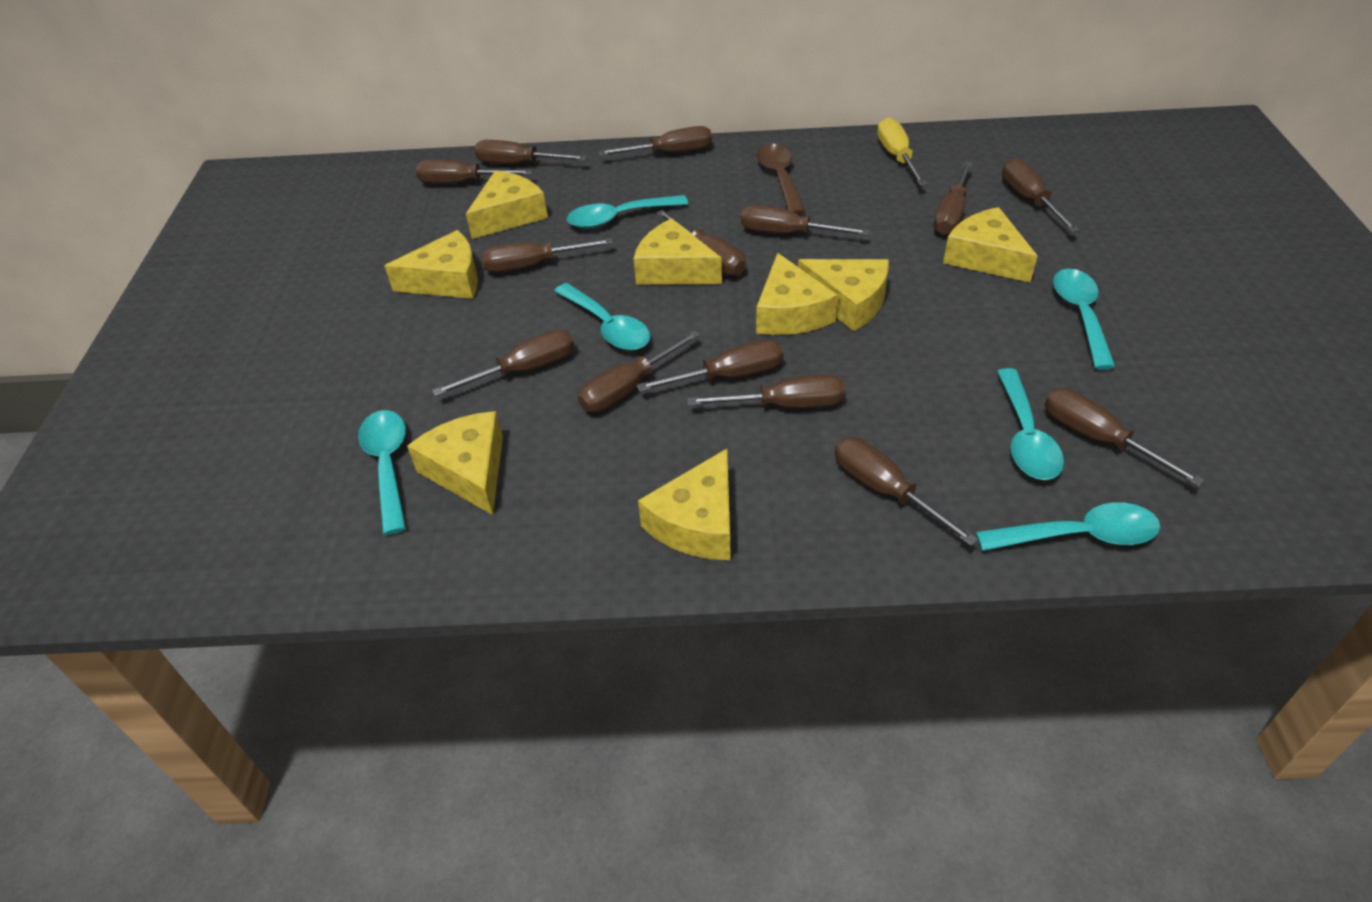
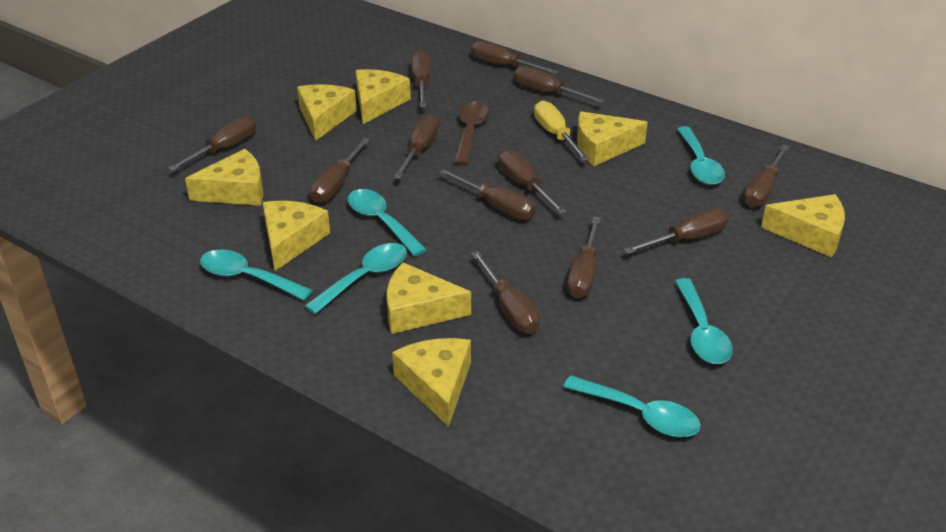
brown screwdriver: 14 -> 12

